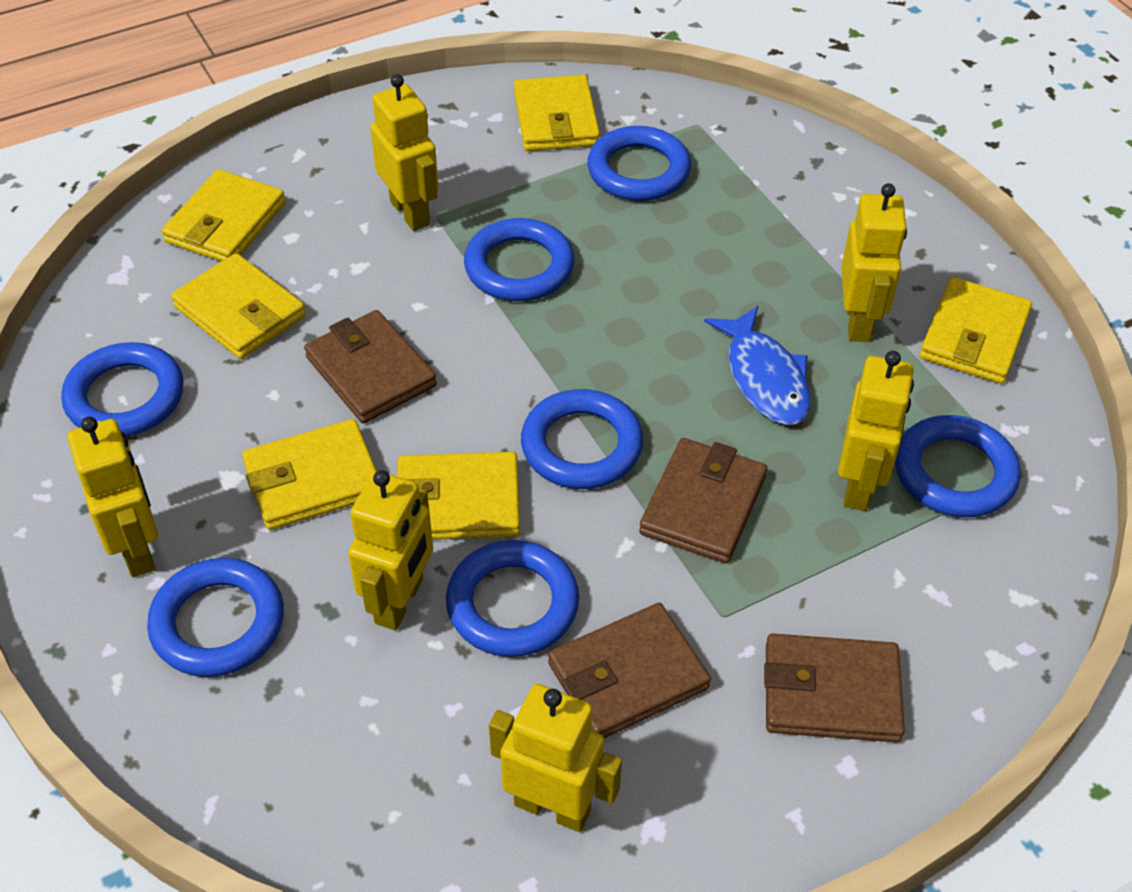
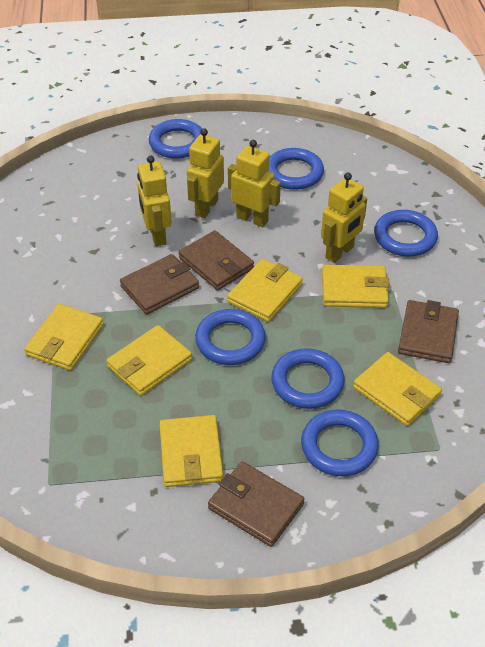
blue fish: 1 -> 0
blue ring: 7 -> 6
yellow robot: 6 -> 4

